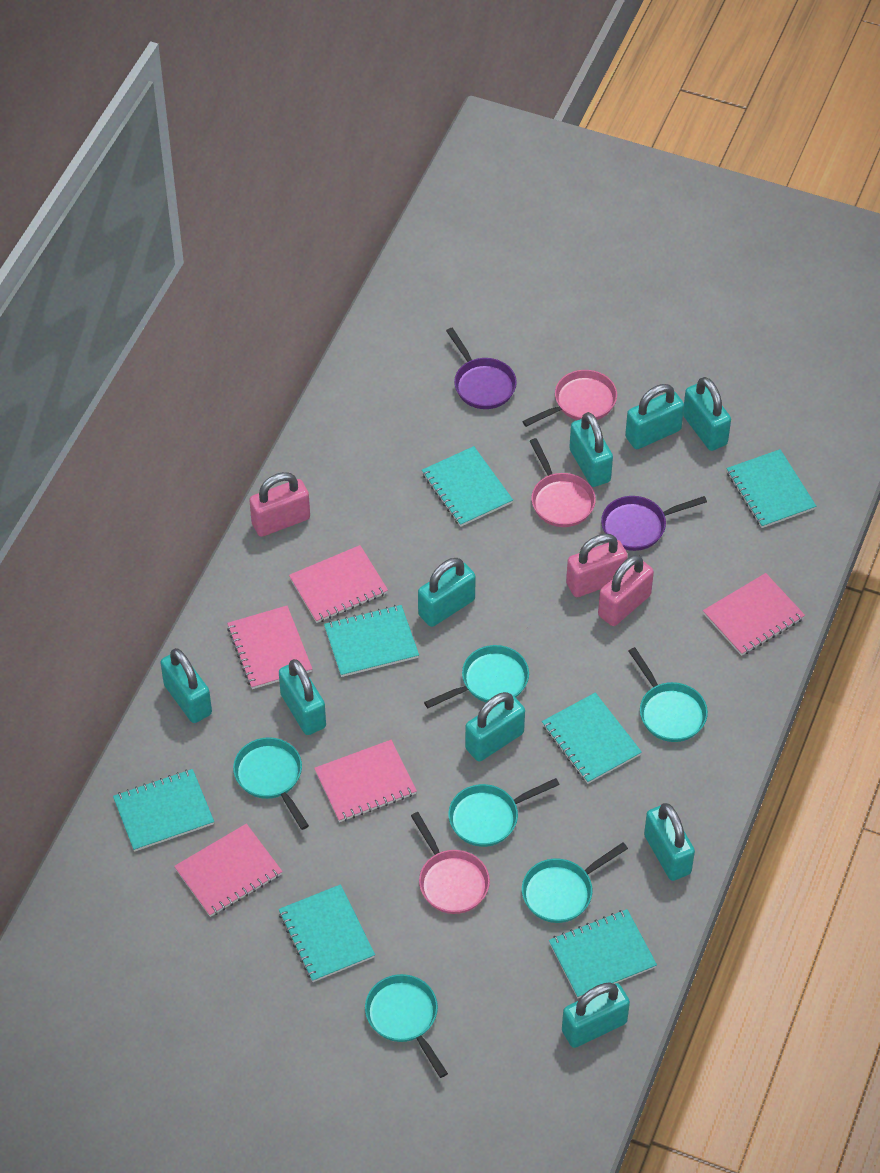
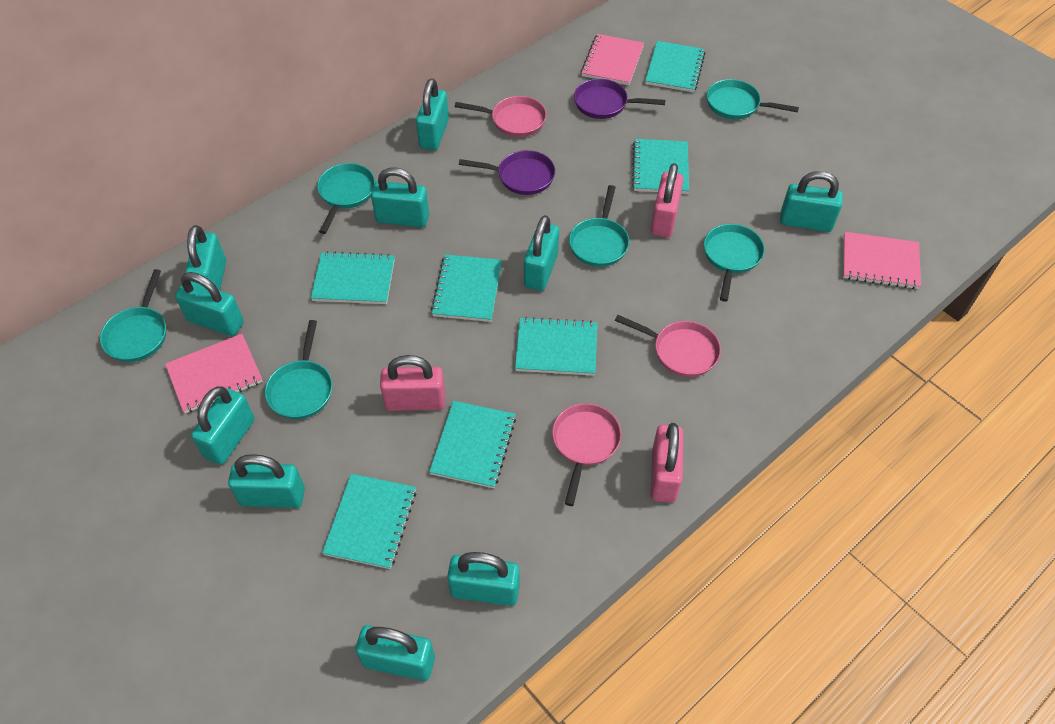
pink notebook: 5 -> 3
turquoise padlock: 9 -> 10

